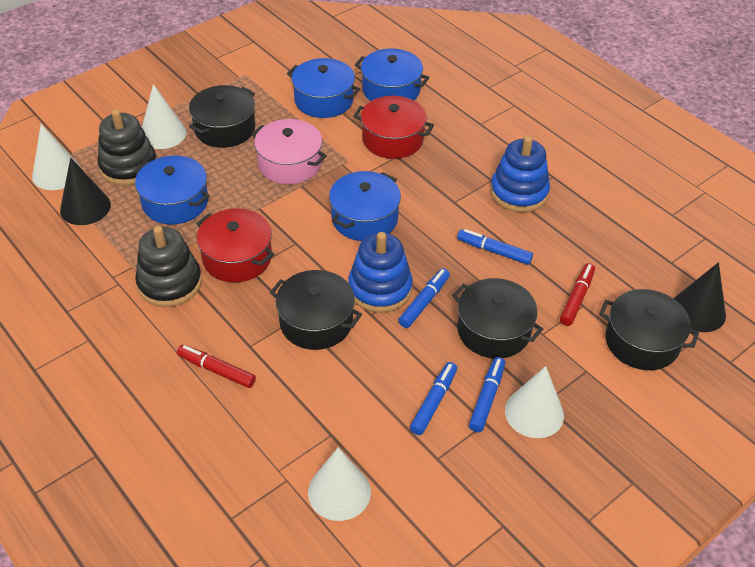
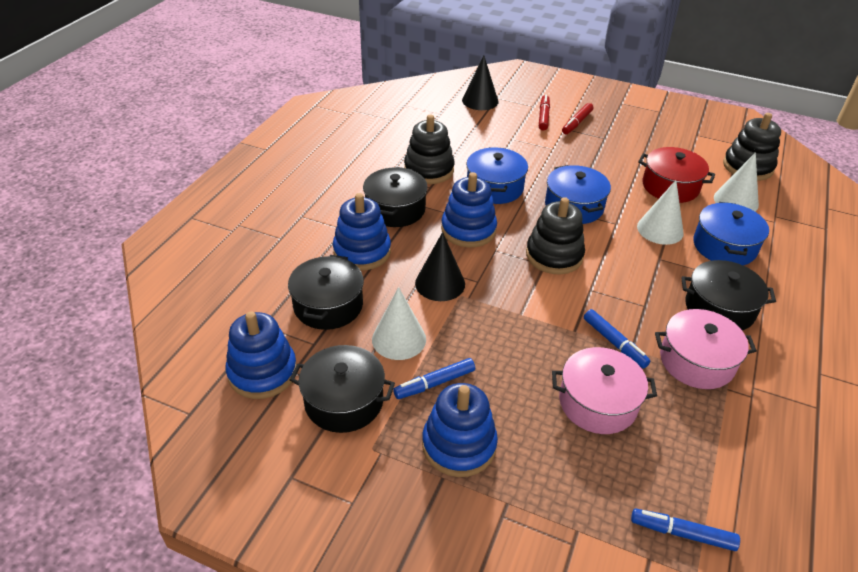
black stacking toy: 2 -> 3
blue marker: 4 -> 3
blue pot: 4 -> 3
blue stacking toy: 2 -> 4
pink pot: 1 -> 2
red pot: 2 -> 1
white cone: 4 -> 3

